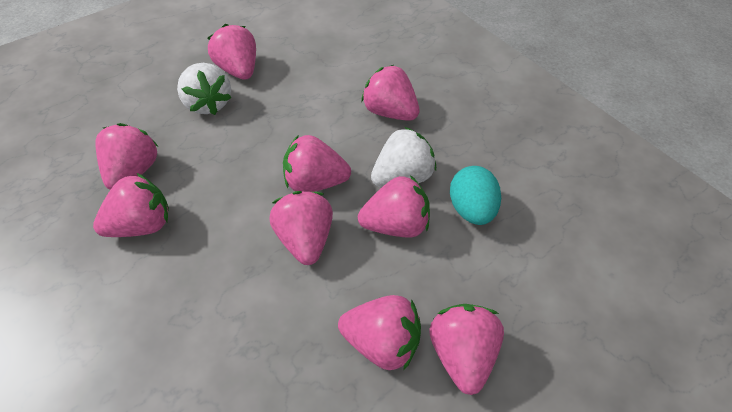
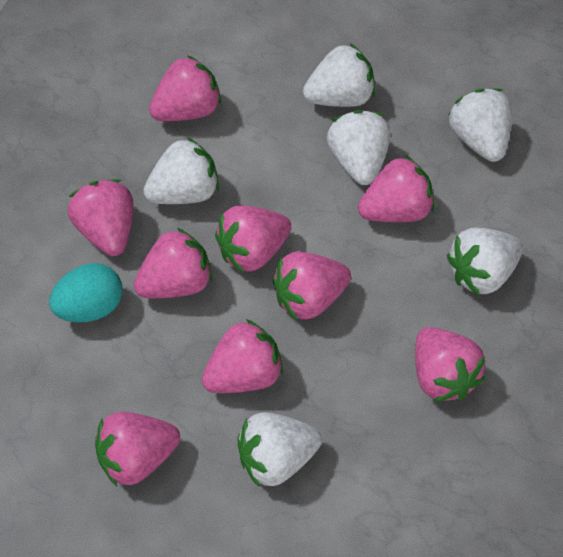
white strawberry: 2 -> 6

